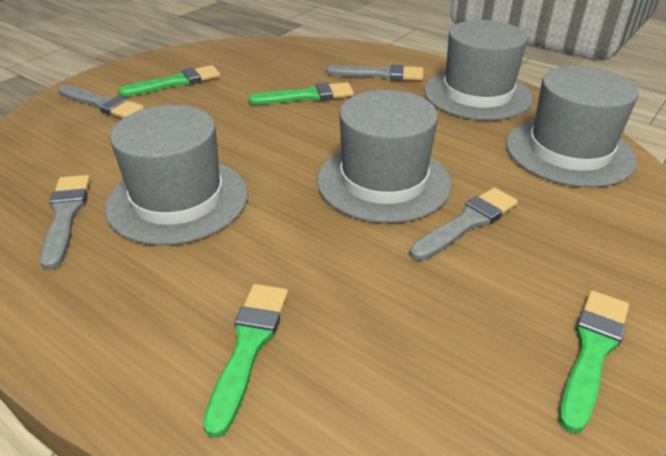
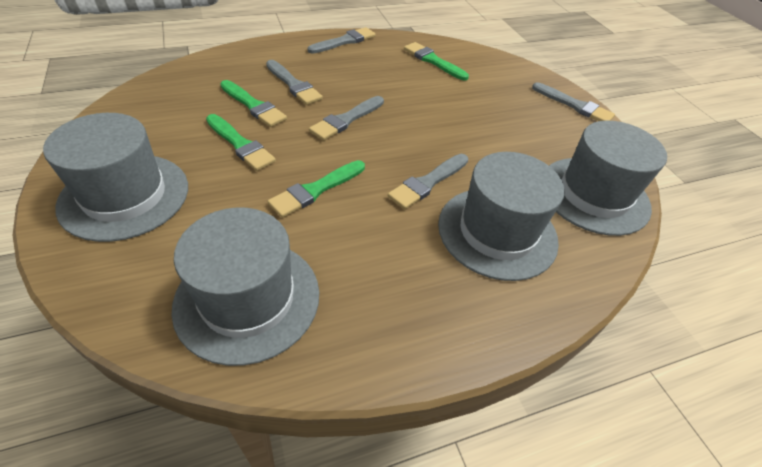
grey brush: 4 -> 5

